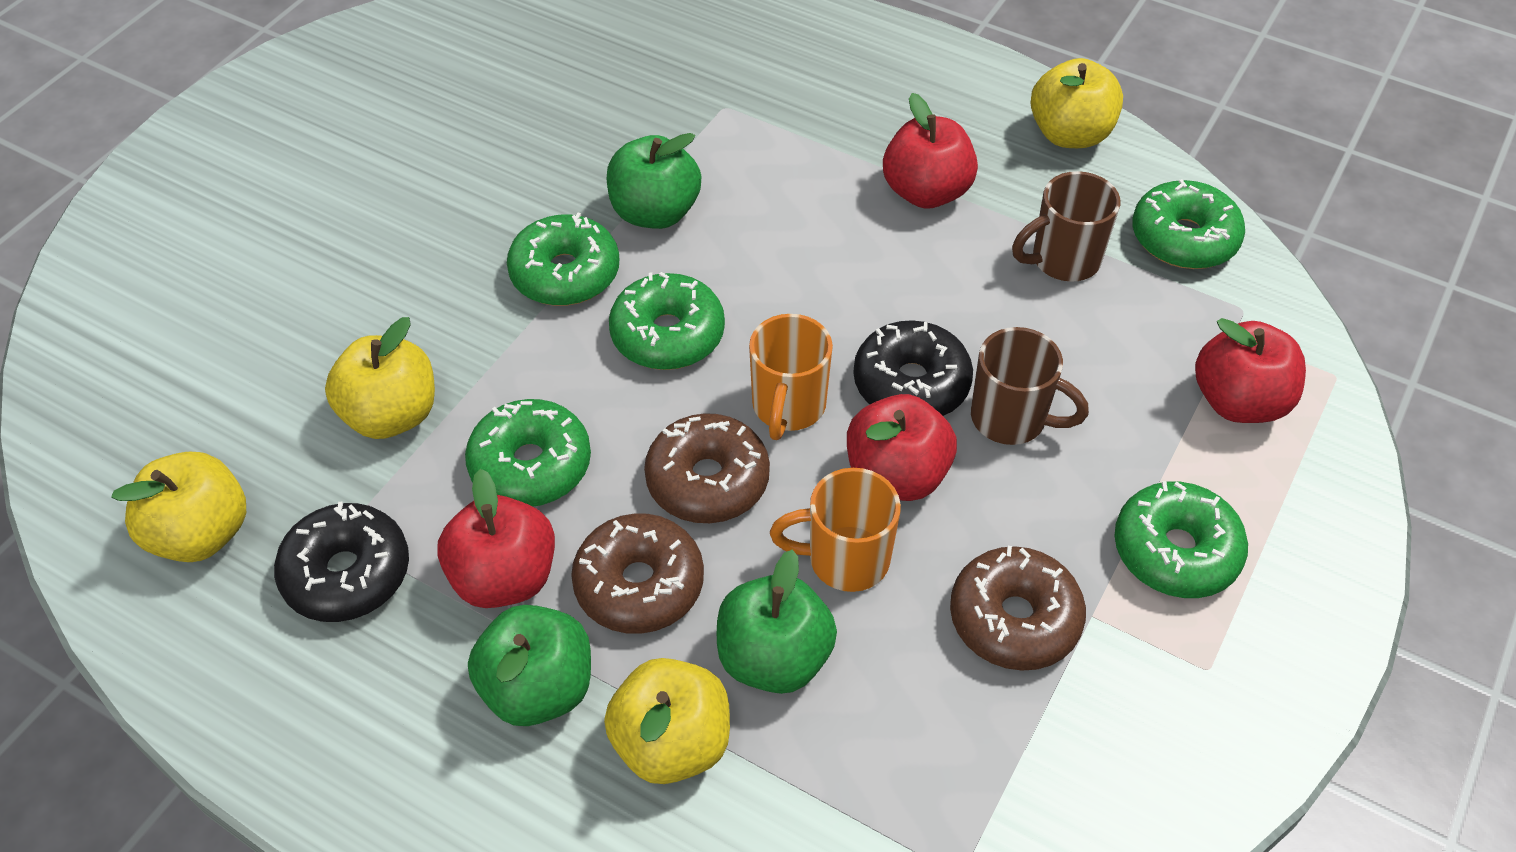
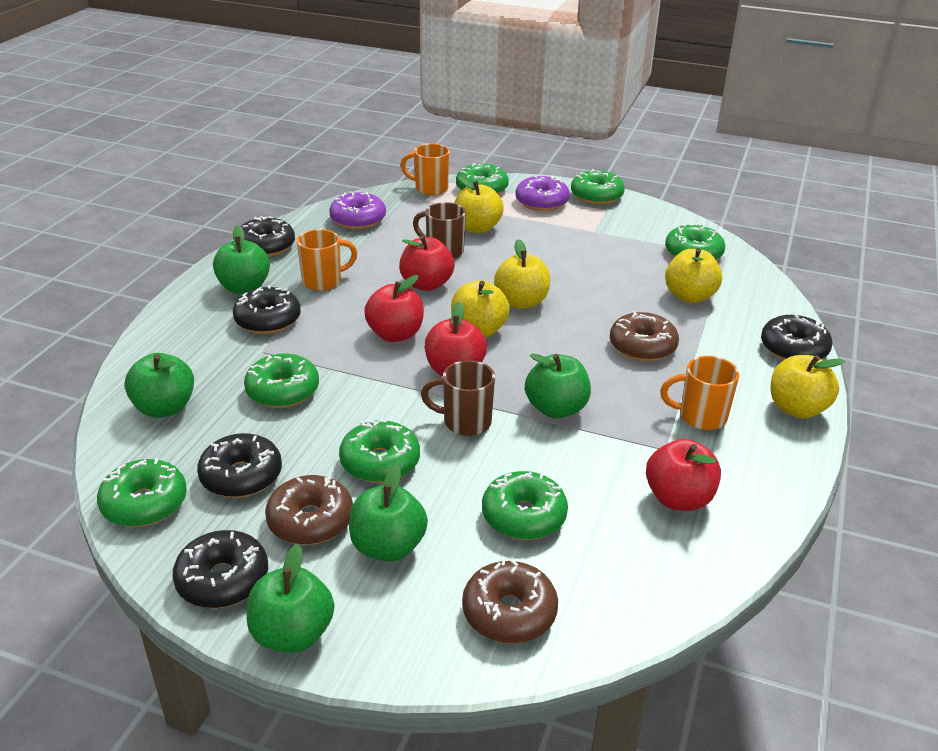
black donut: 2 -> 5
green apple: 3 -> 5
green donut: 5 -> 7
orange mug: 2 -> 3
purple donut: 0 -> 2
yellow apple: 4 -> 5

